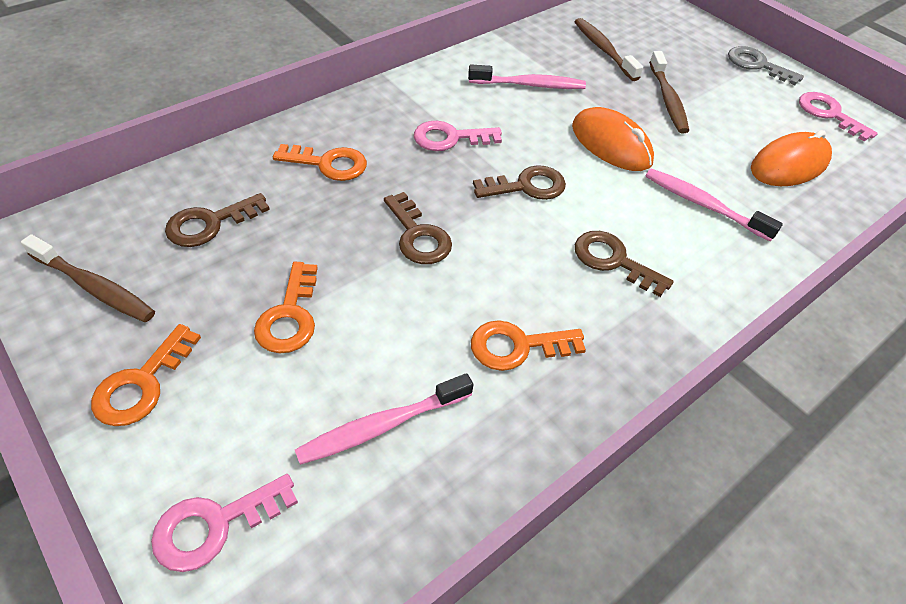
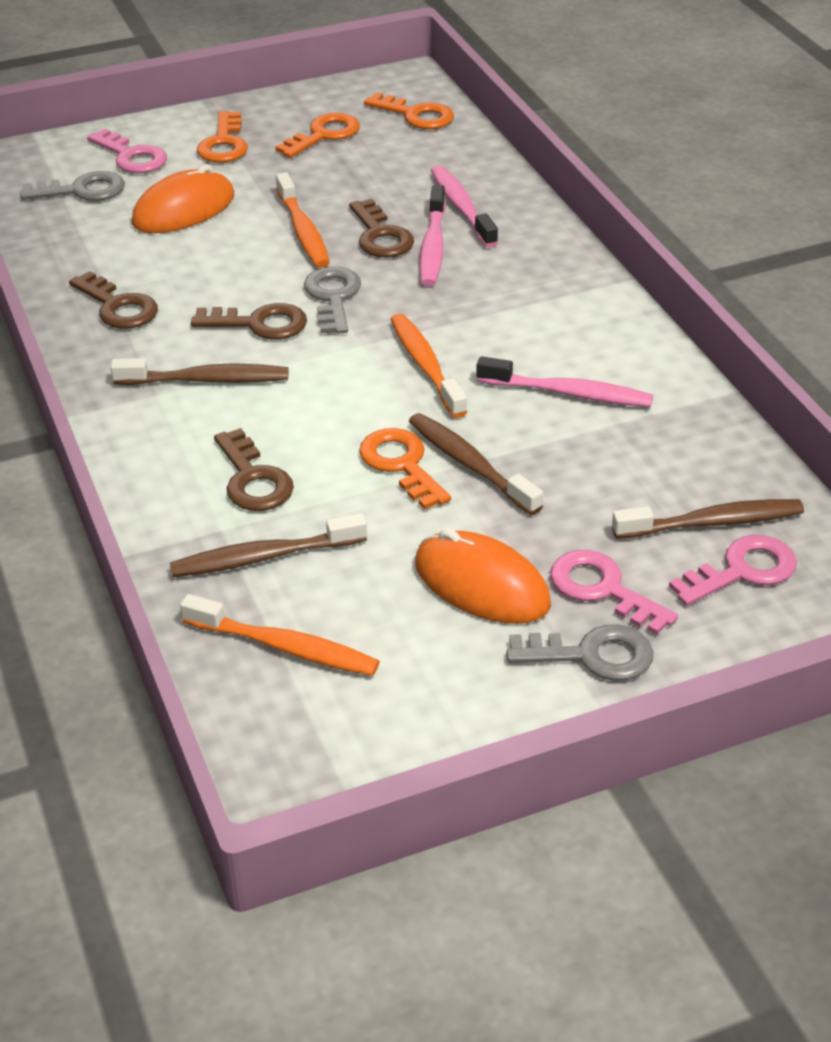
brown toothbrush: 3 -> 4
grey key: 1 -> 3
orange toothbrush: 0 -> 3

